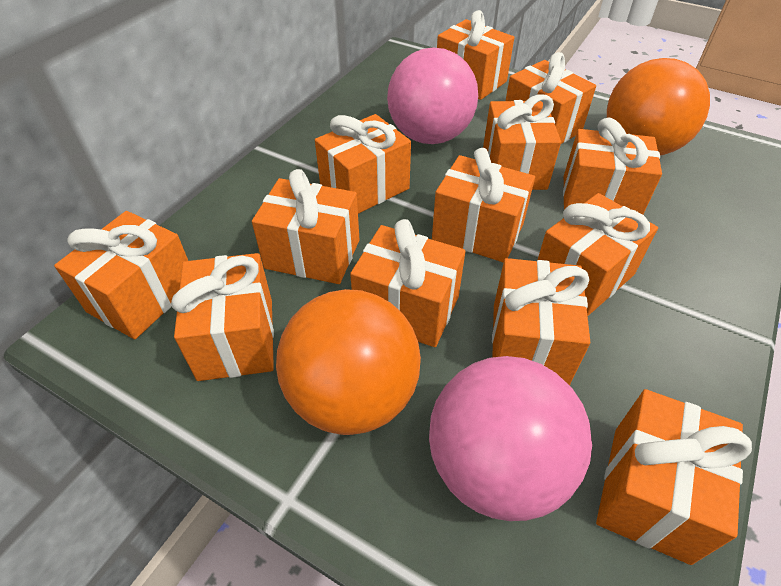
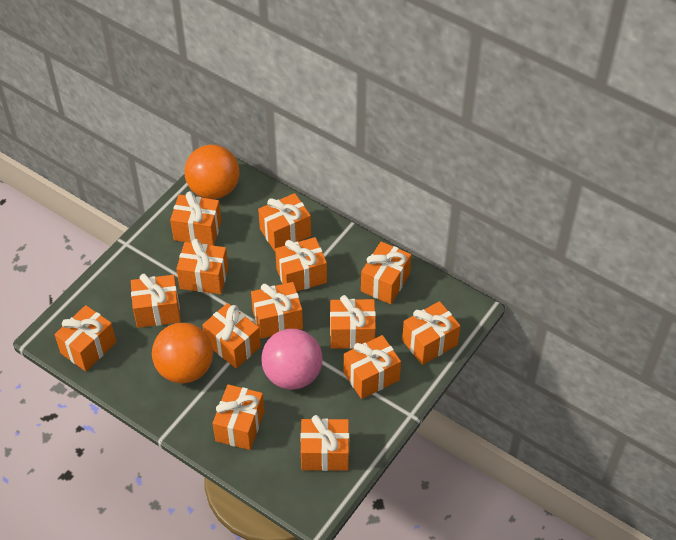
orange gift: 13 -> 14
pink ball: 2 -> 1

